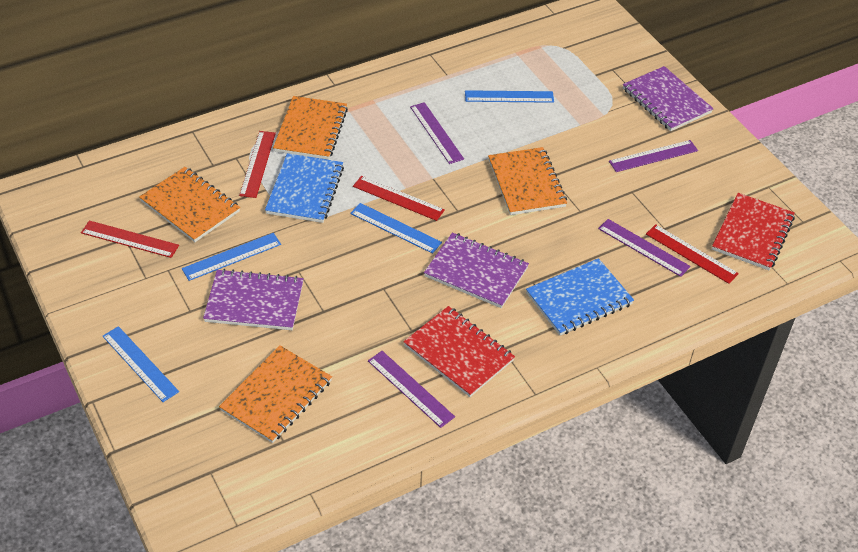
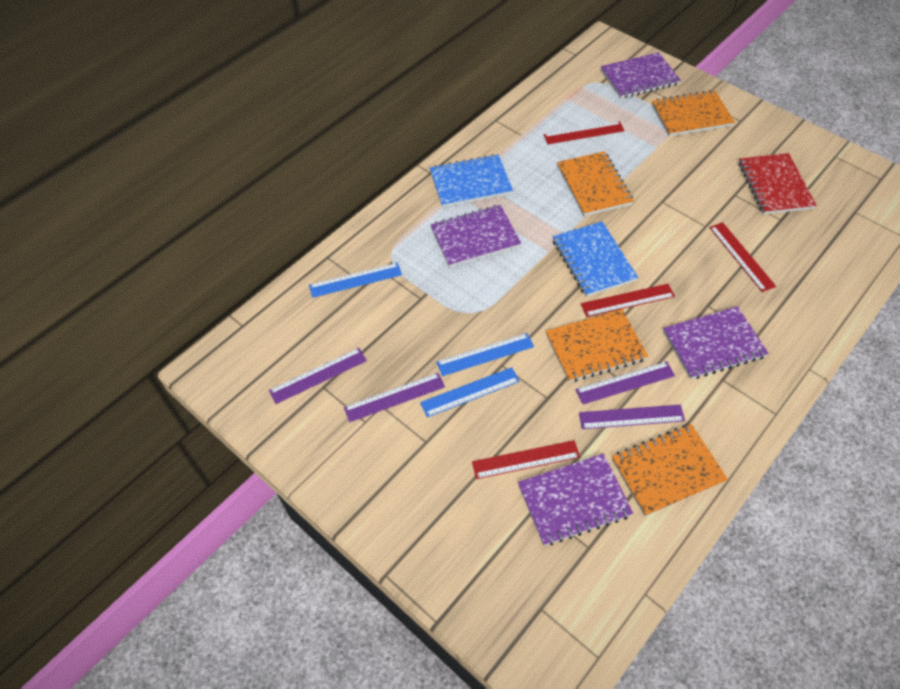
blue ruler: 4 -> 3
purple notebook: 3 -> 4
red notebook: 2 -> 1

